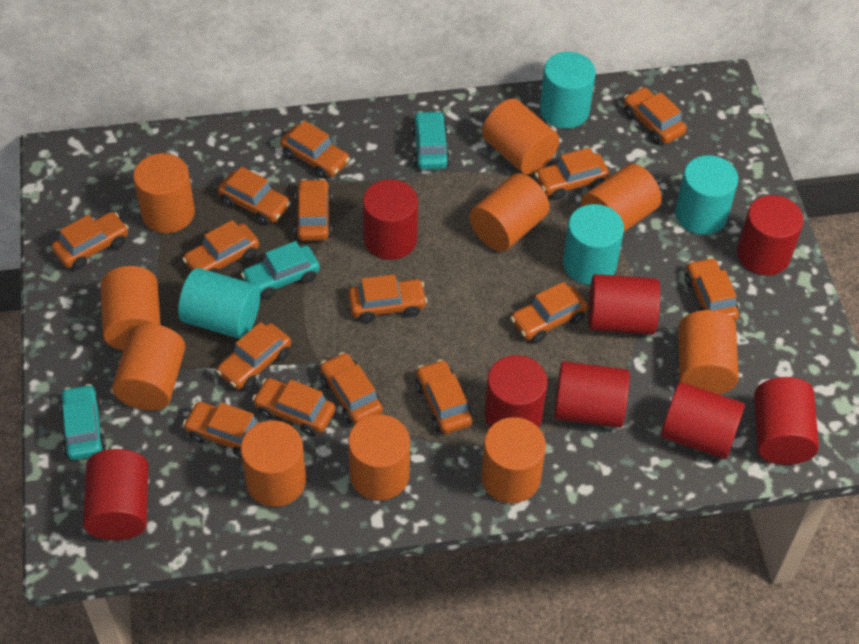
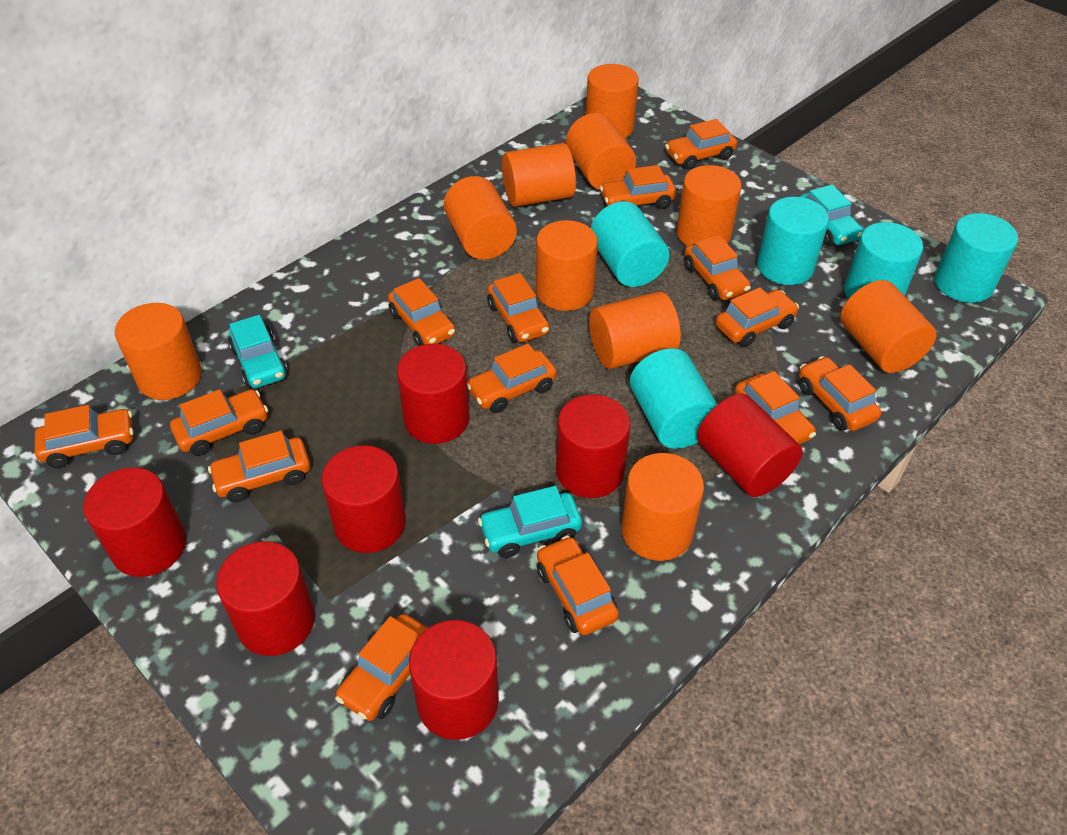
orange car: 15 -> 14
red cylinder: 8 -> 7
turquoise cylinder: 4 -> 5

